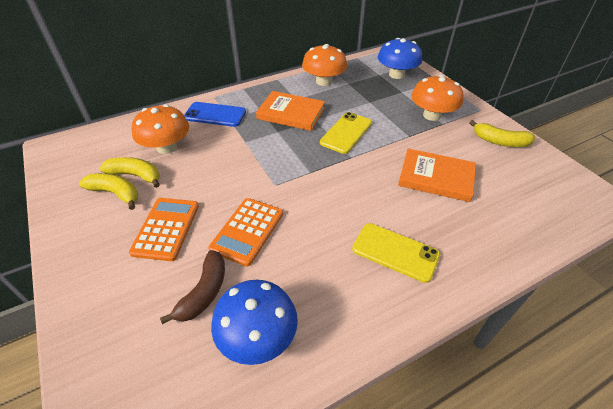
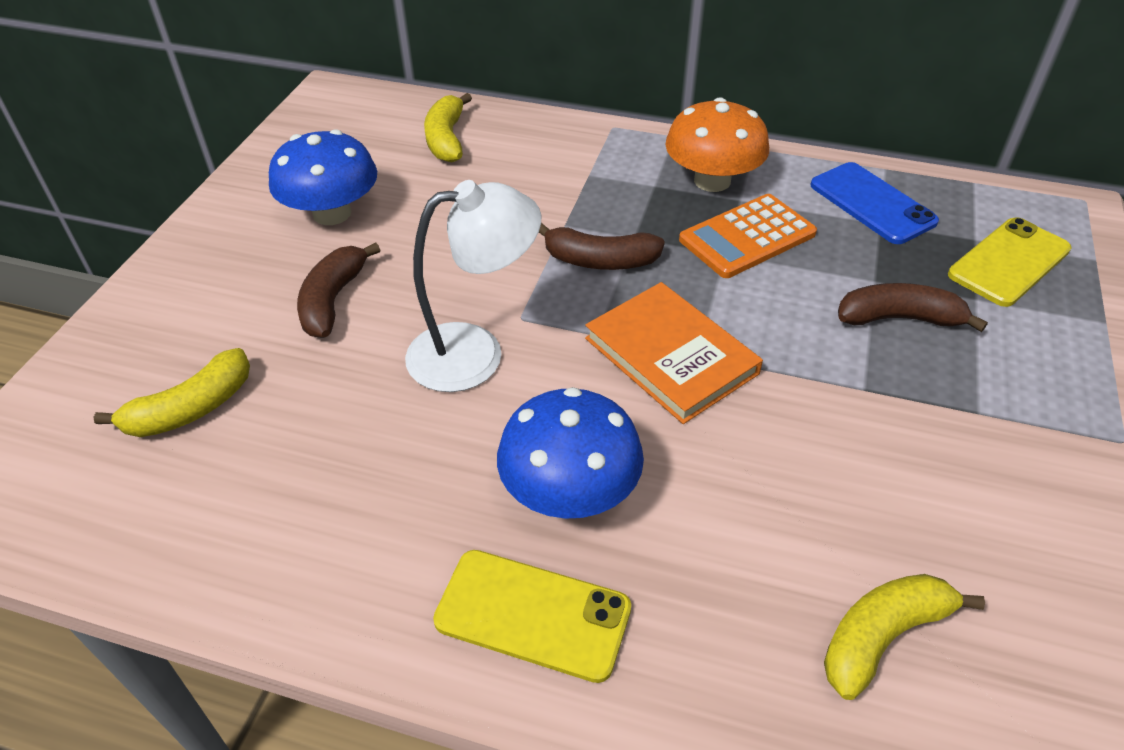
brown banana: 1 -> 3
orange book: 2 -> 1
orange calculator: 2 -> 1
orange mushroom: 3 -> 1
white lamp: 0 -> 1

